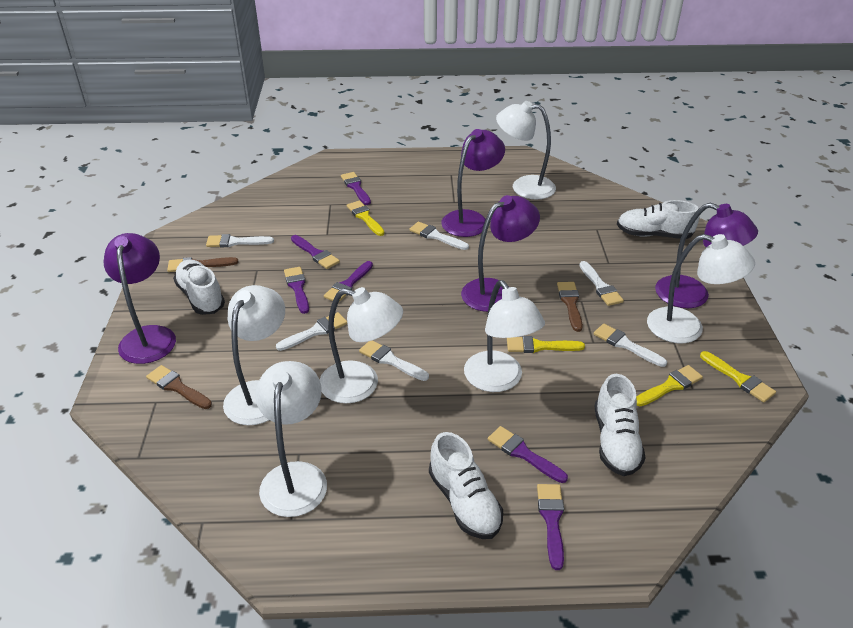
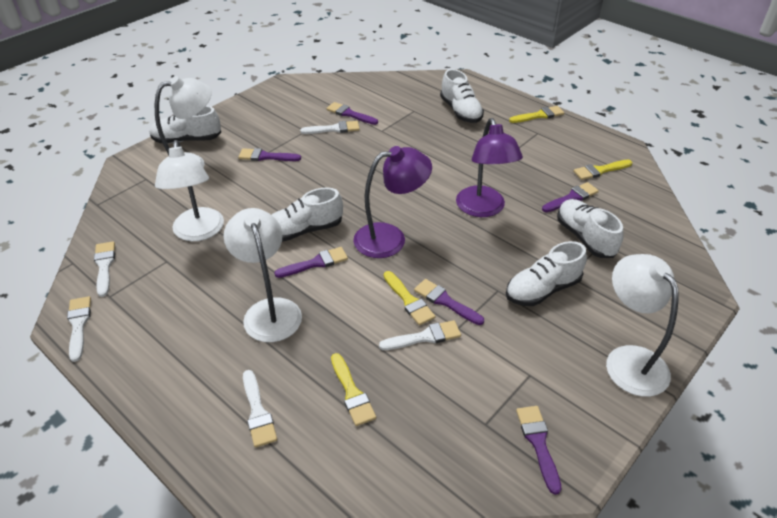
brown brush: 3 -> 0
purple lamp: 4 -> 2
white brush: 6 -> 5
white lamp: 6 -> 4
white shoe: 4 -> 5

